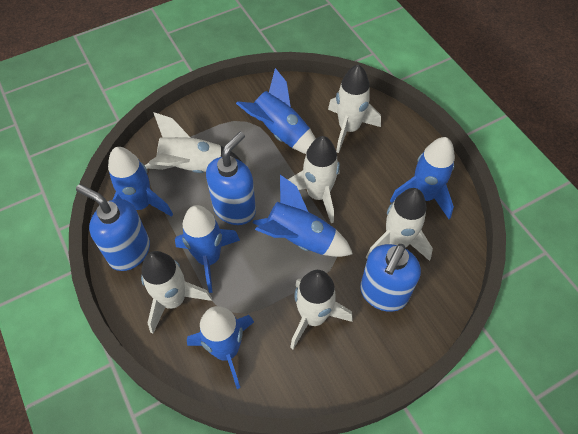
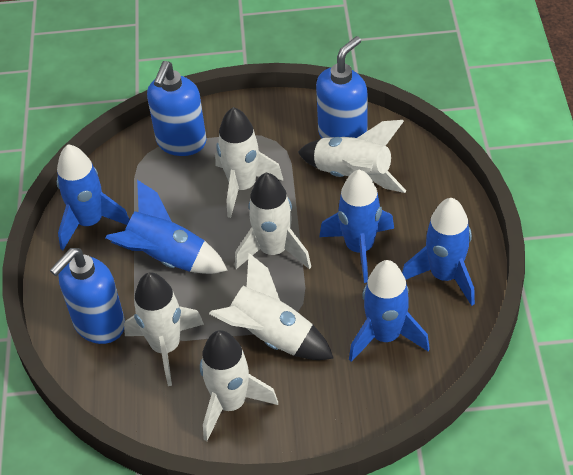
blue rocket: 6 -> 5

